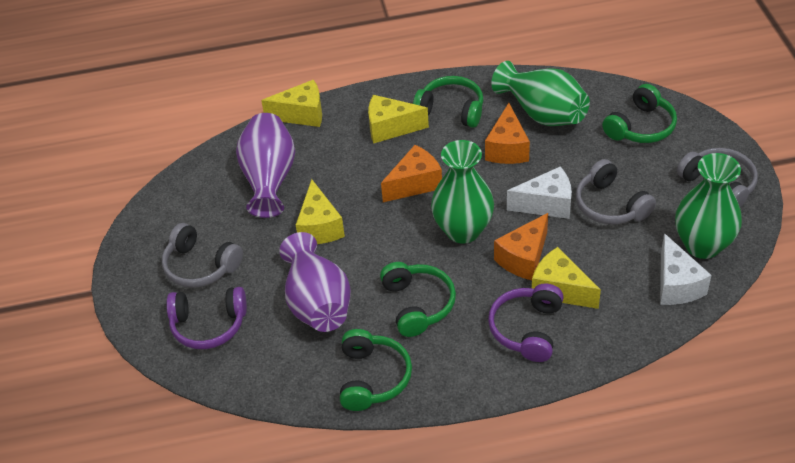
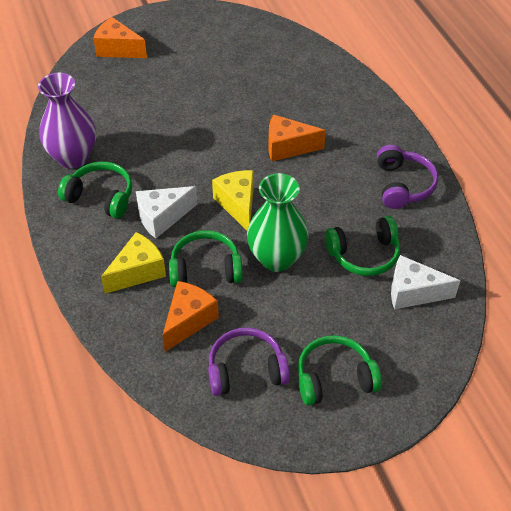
green vase: 3 -> 1
grey headphones: 3 -> 0
purple vase: 2 -> 1
yellow cheese: 4 -> 2

